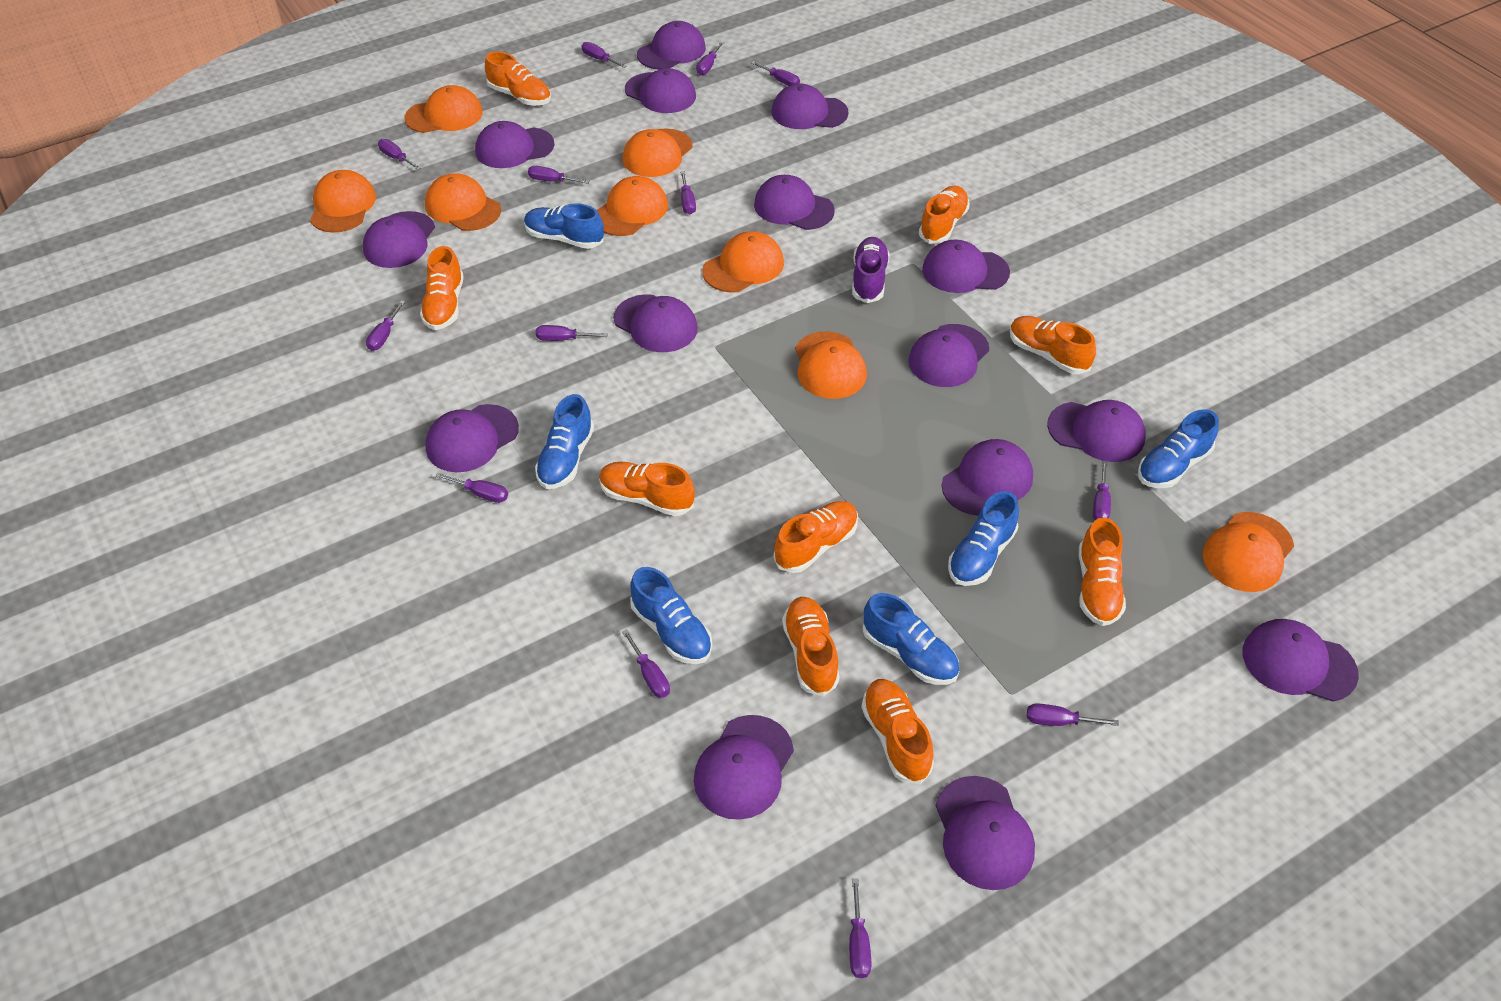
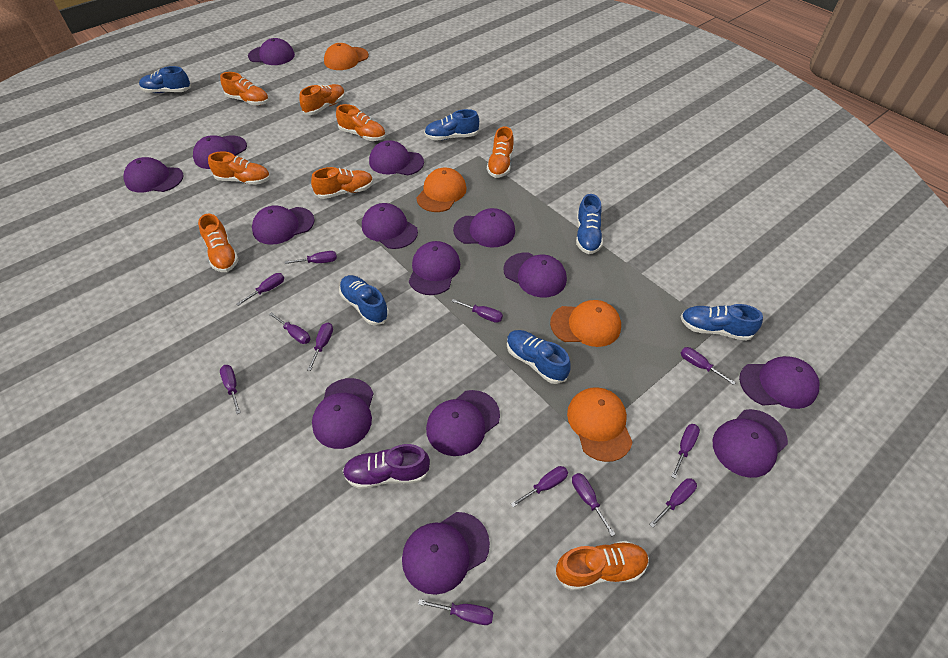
orange cap: 8 -> 4
orange shoe: 9 -> 8
purple cap: 15 -> 14
purple screwdriver: 13 -> 12

